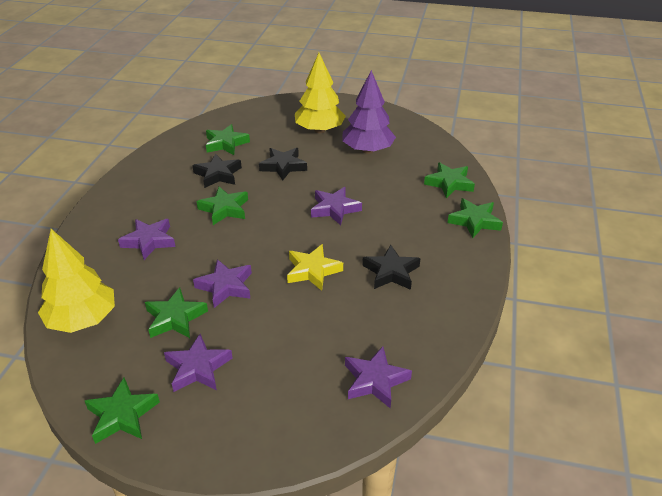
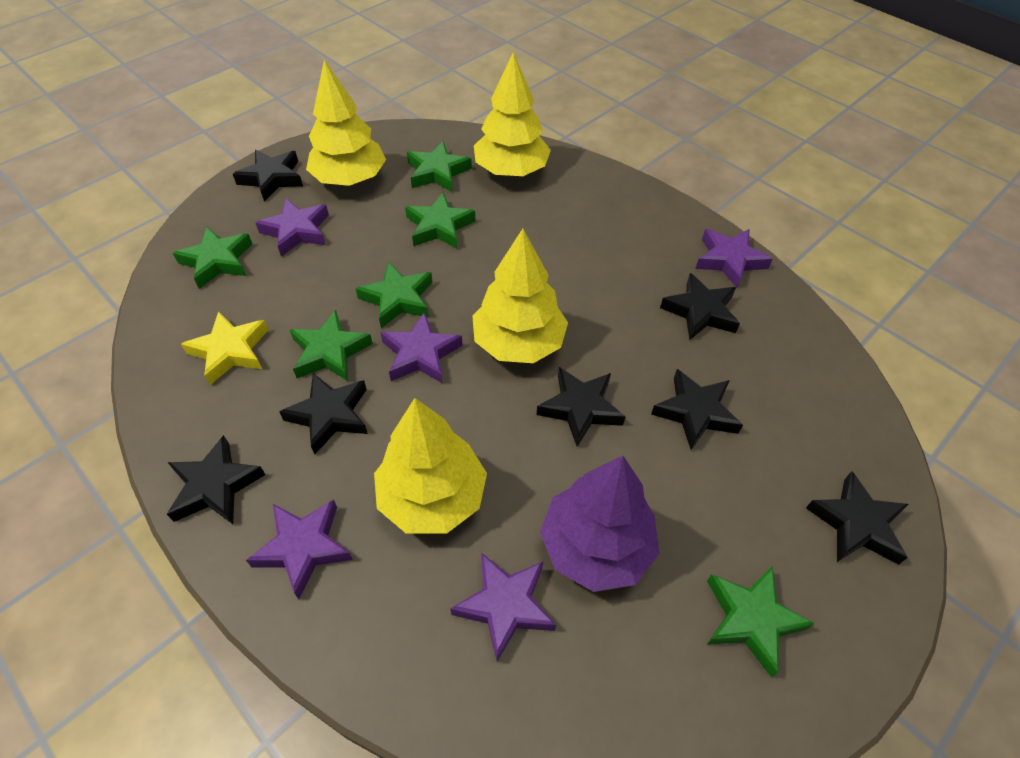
black star: 3 -> 7
yellow tree: 2 -> 4

